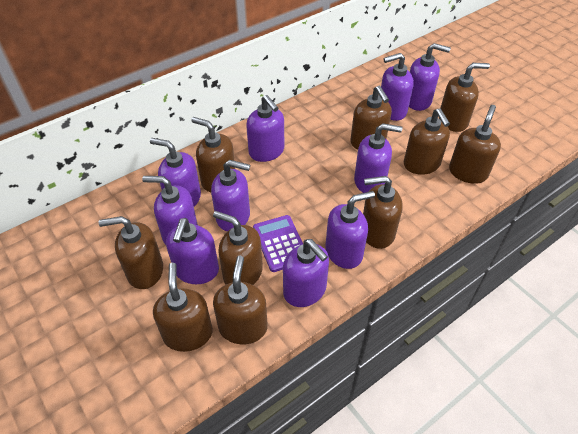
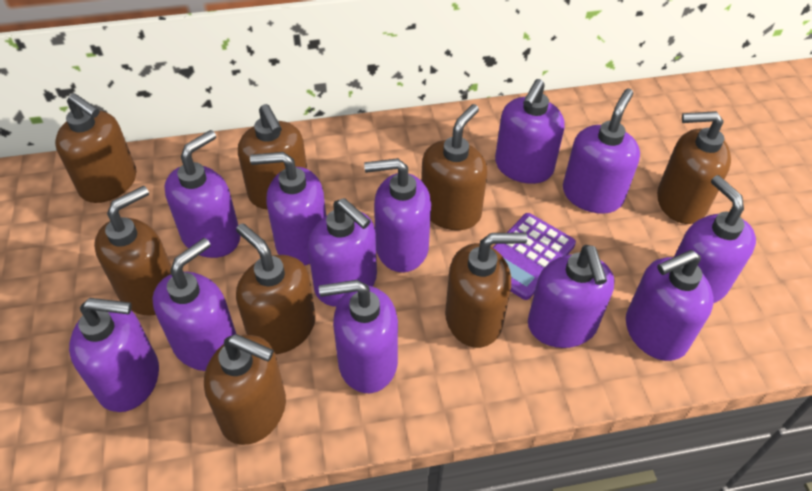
brown soap dispenser: 10 -> 8
purple soap dispenser: 10 -> 12

